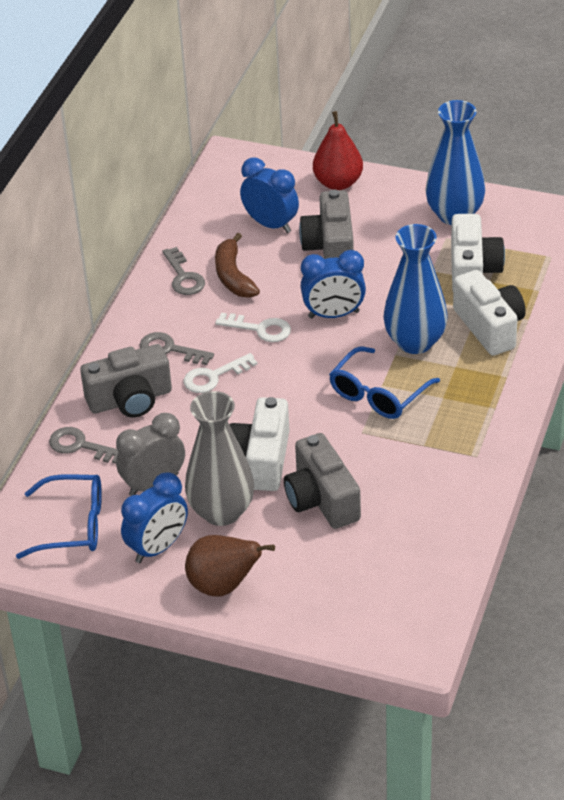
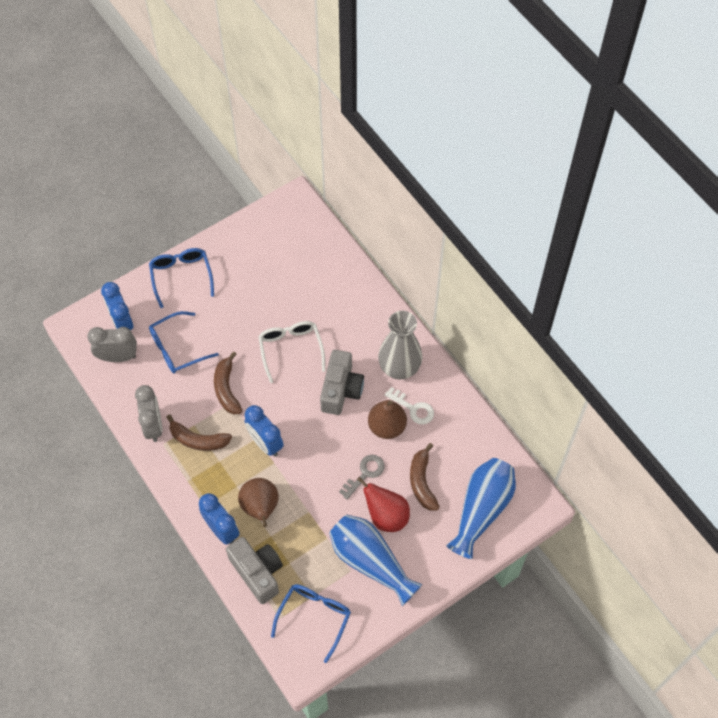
blue glasses: 2 -> 3
brown banana: 1 -> 3
brown pear: 1 -> 2
grey camera: 3 -> 2
grey clock: 1 -> 2
grey key: 3 -> 1
white camera: 3 -> 0
white glasses: 0 -> 1
white key: 2 -> 1

